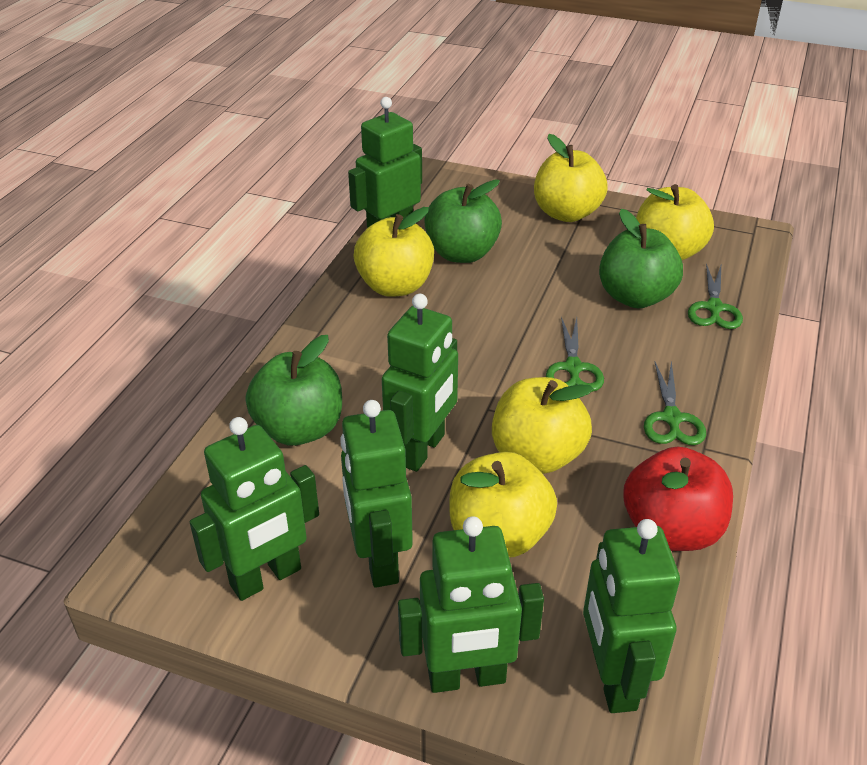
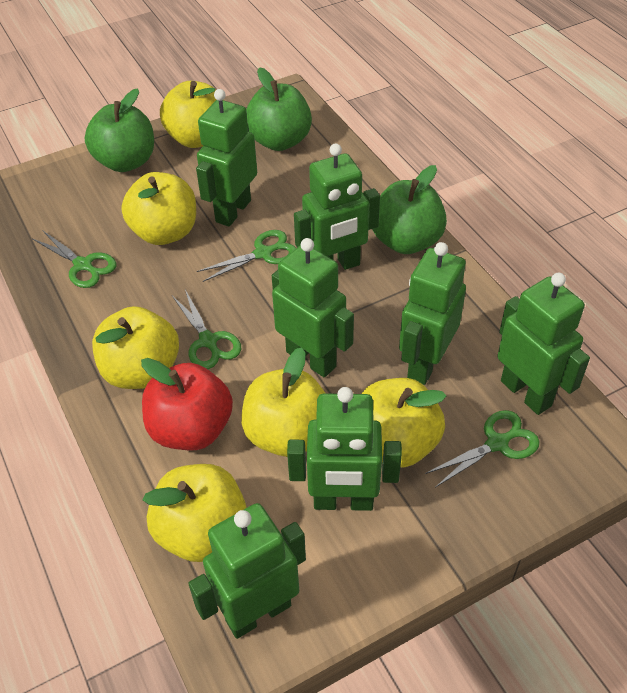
green robot: 6 -> 7
green scissors: 3 -> 4
yellow apple: 5 -> 6

